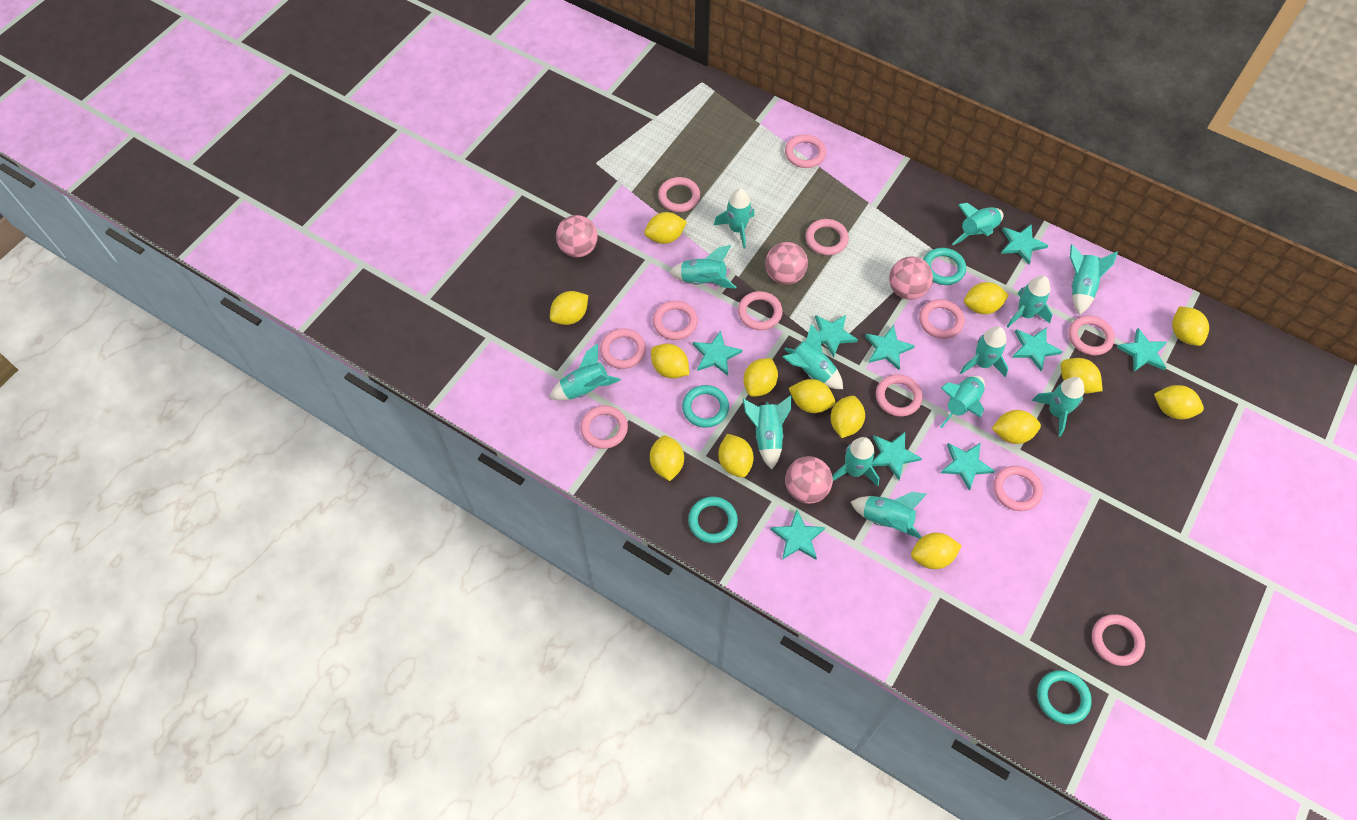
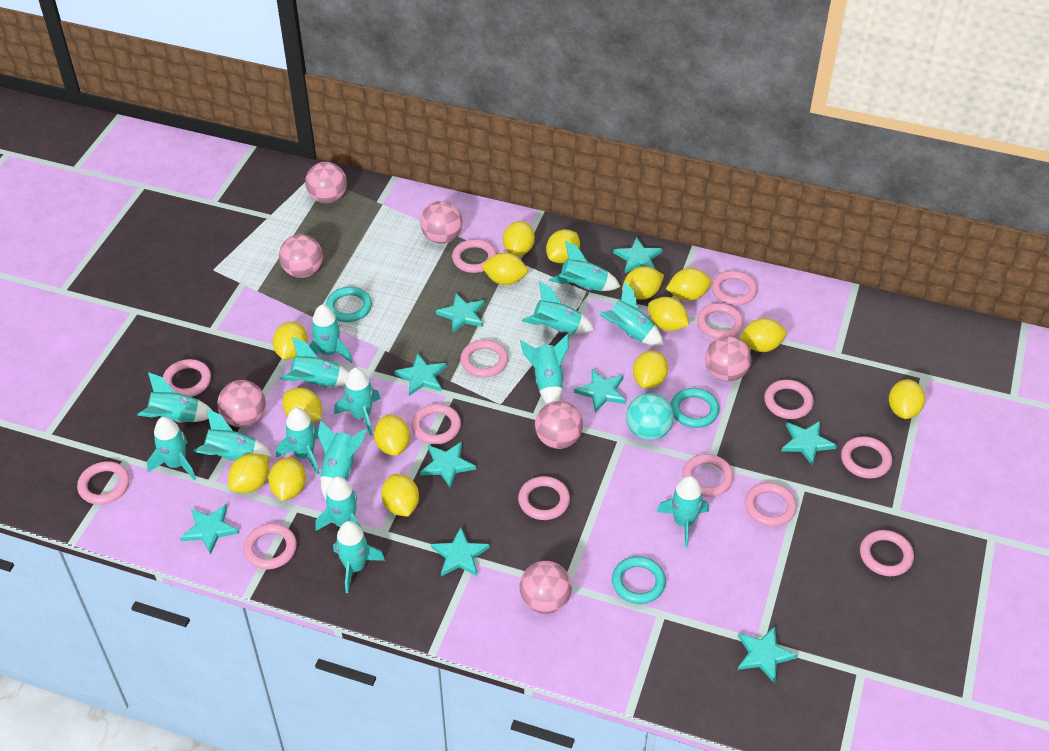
pink ball: 4 -> 7
pink ring: 12 -> 14
turquoise ball: 0 -> 1
turquoise ring: 4 -> 3
turquoise rocket: 13 -> 15
yellow lemon: 14 -> 15

